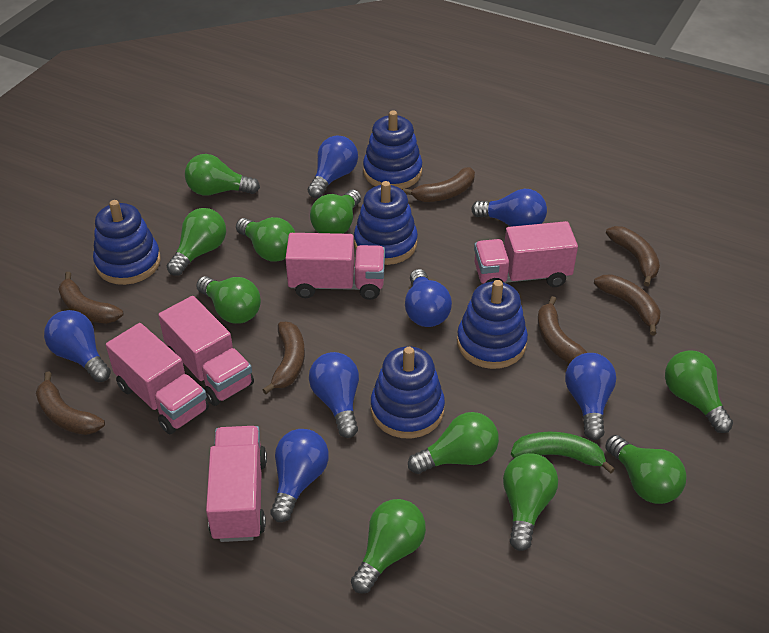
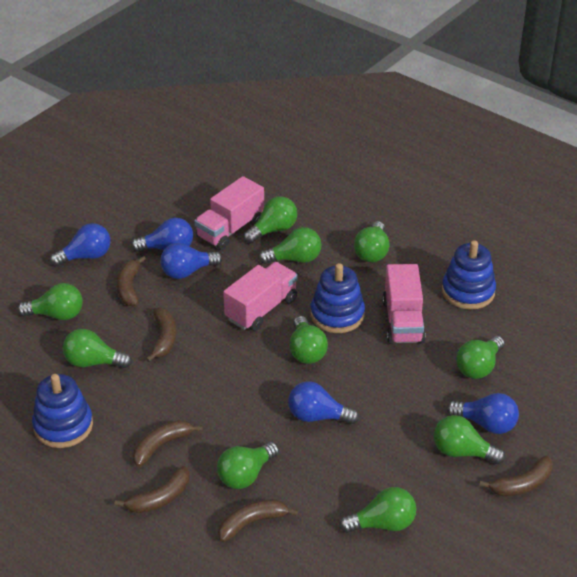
blue light bulb: 7 -> 5
blue stacking toy: 5 -> 3
brown banana: 7 -> 6
green banana: 1 -> 0
pink truck: 5 -> 3

